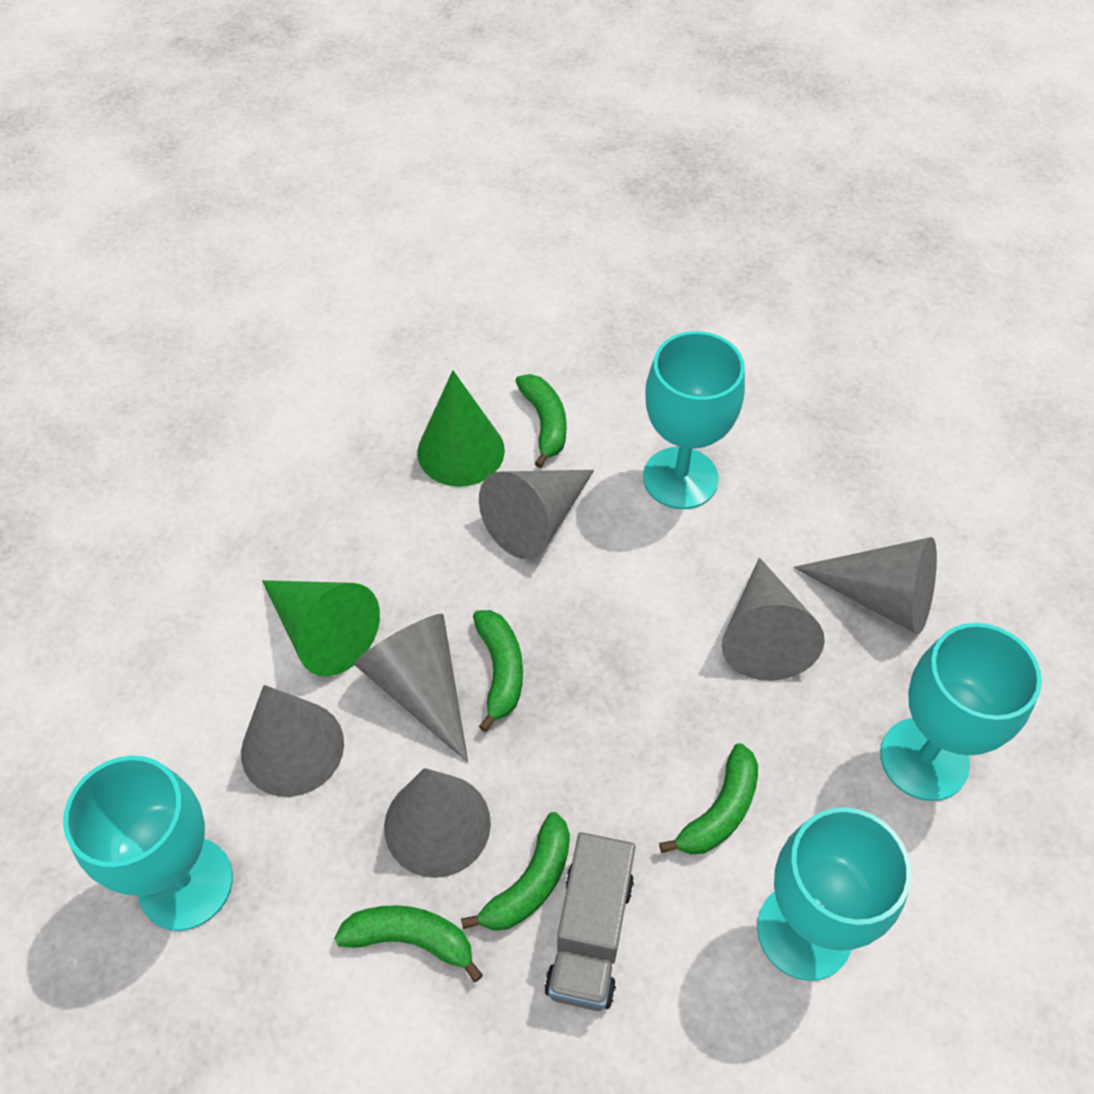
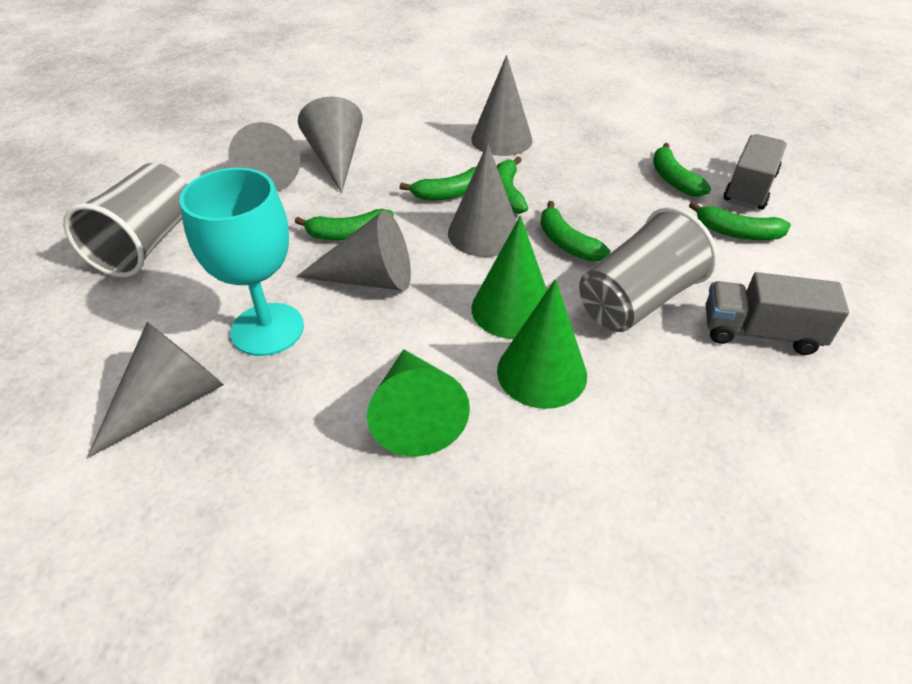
green banana: 5 -> 6
green cone: 2 -> 3
grey cup: 0 -> 2
grey truck: 1 -> 2
turquoise goblet: 4 -> 1

